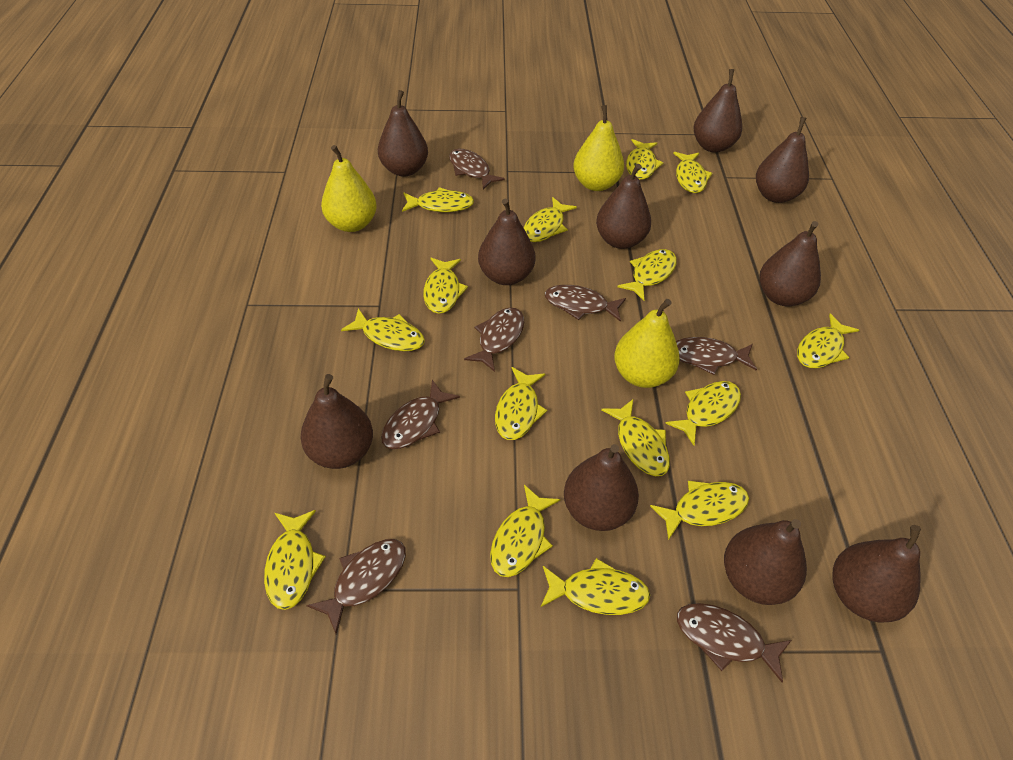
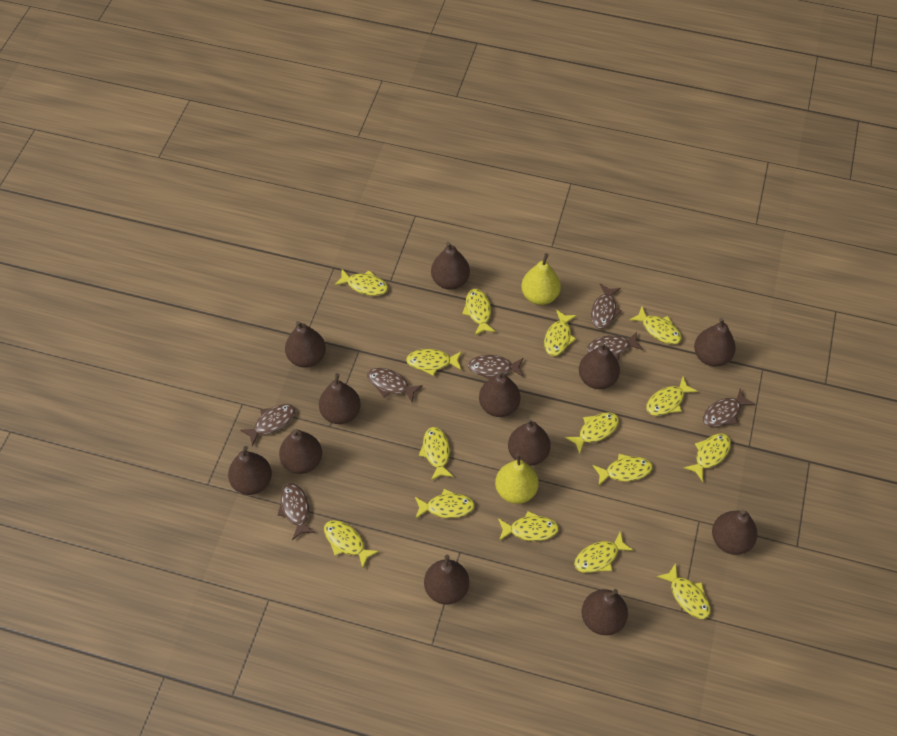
brown pear: 10 -> 12
yellow pear: 3 -> 2

